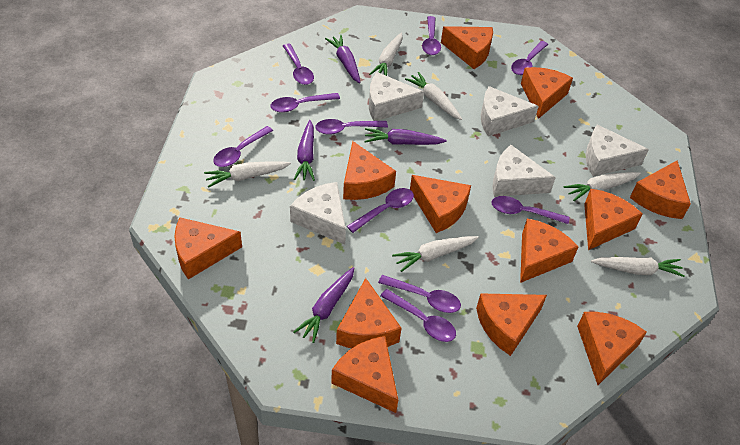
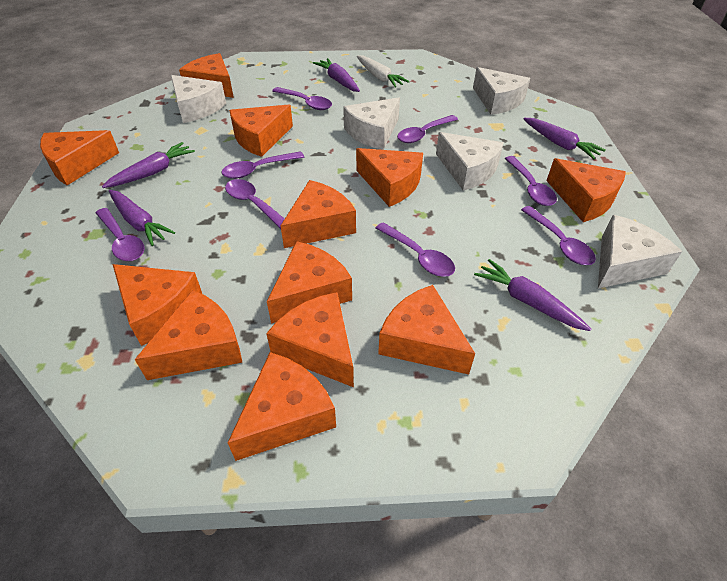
purple carrot: 4 -> 5
purple spoon: 10 -> 8
white carrot: 6 -> 1

